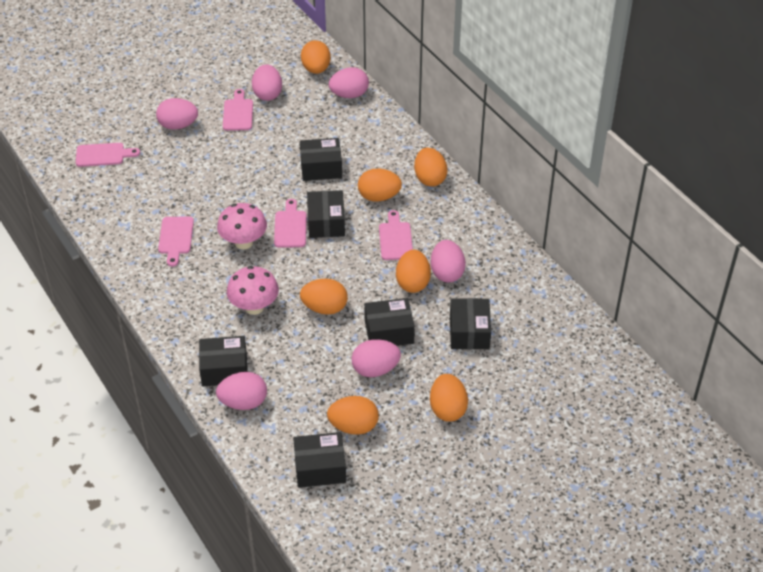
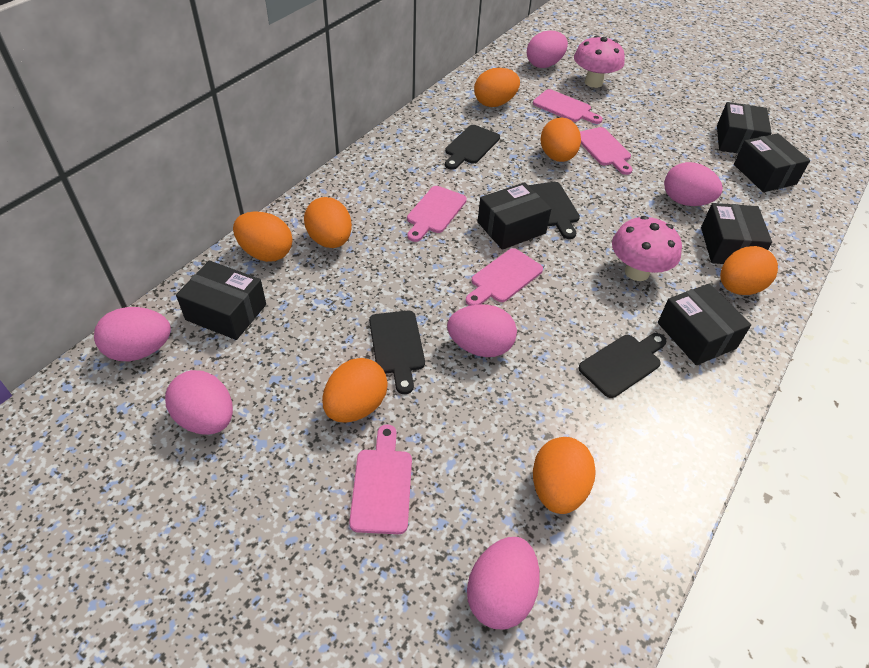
black cutting board: 0 -> 4

